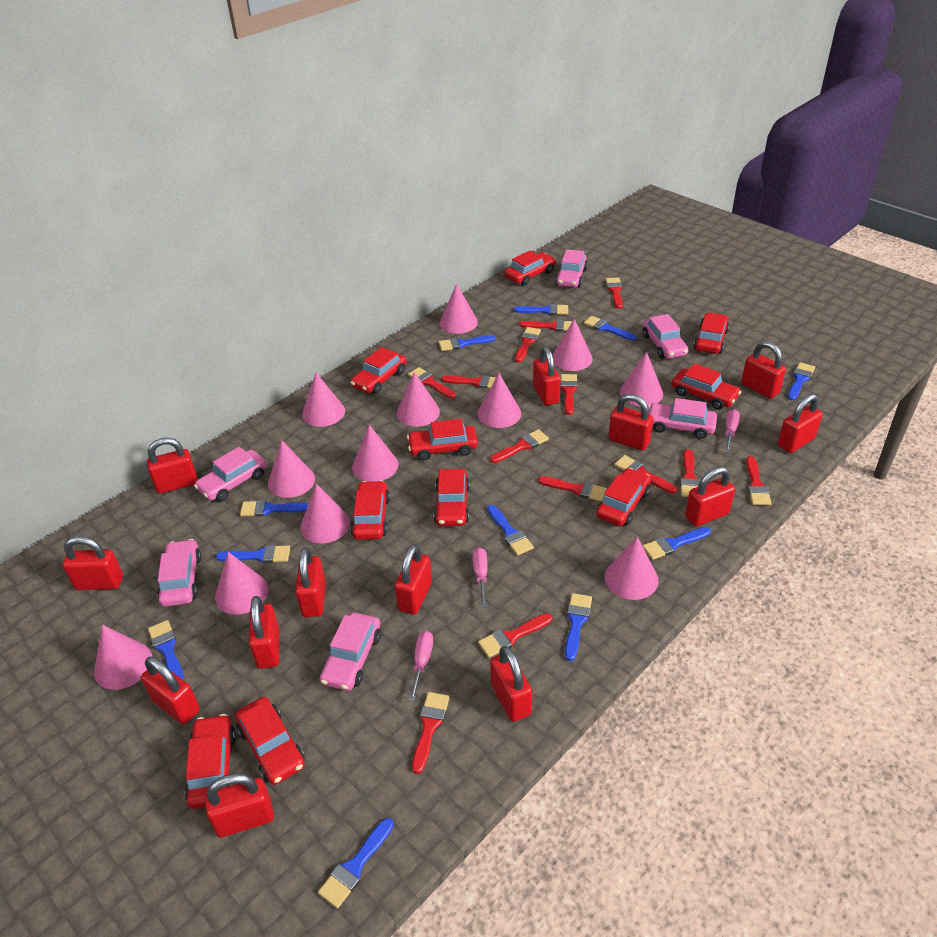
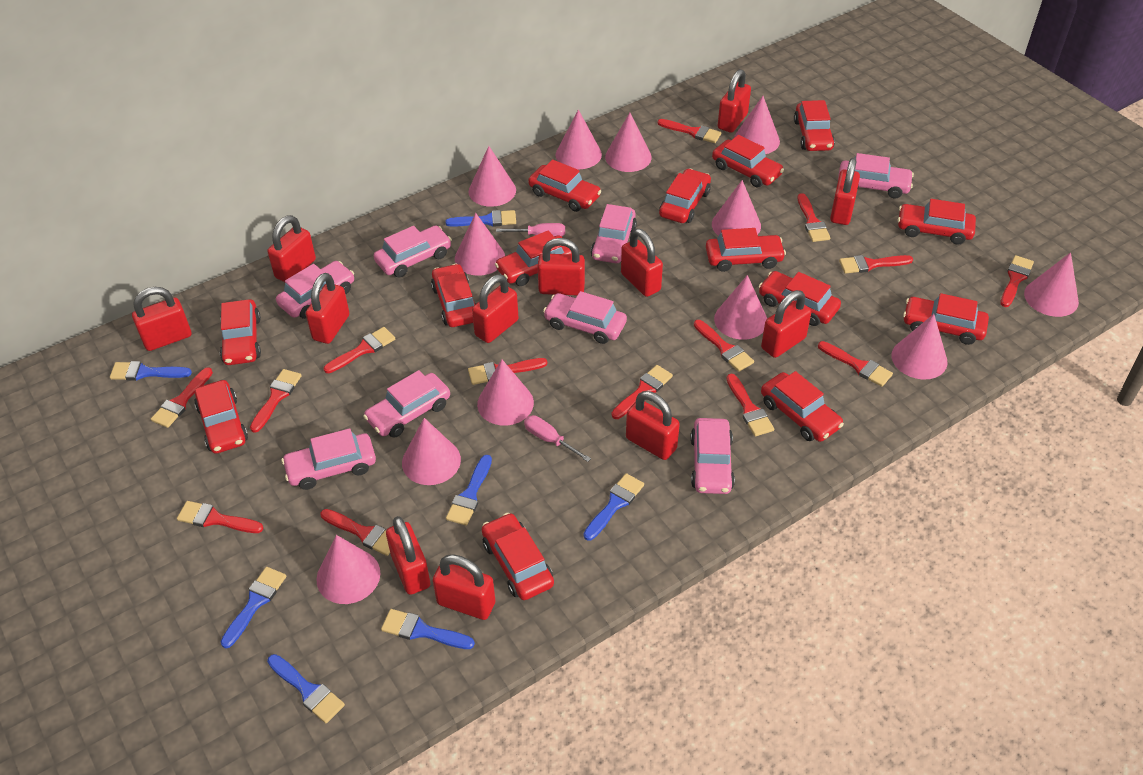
blue brush: 11 -> 7
pink car: 6 -> 8
pink screwdriver: 3 -> 2
red brush: 13 -> 14
red car: 10 -> 14
red padlock: 13 -> 12

